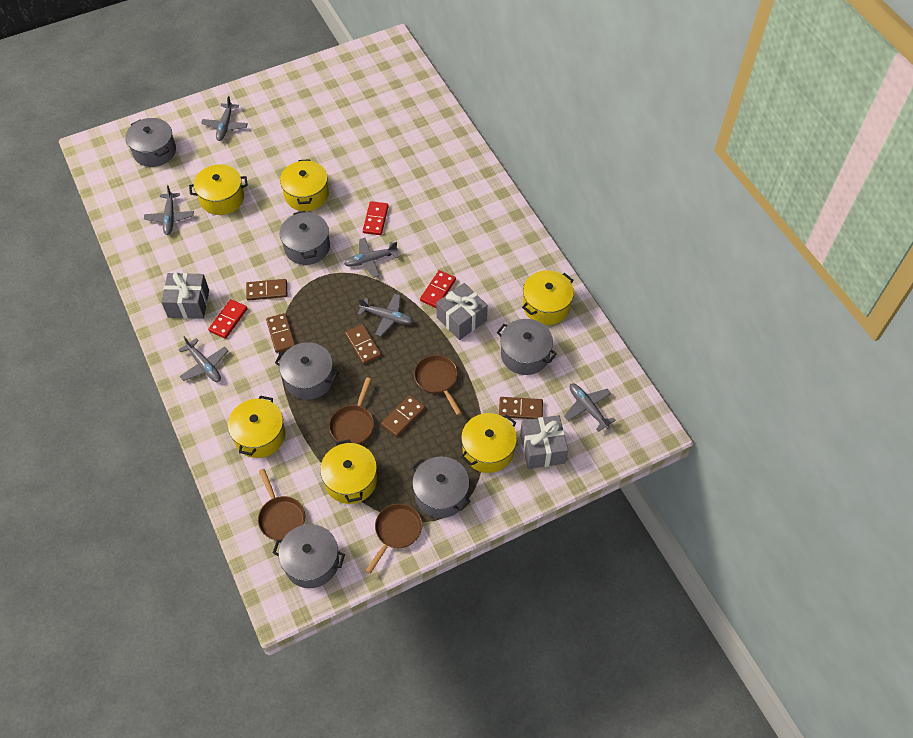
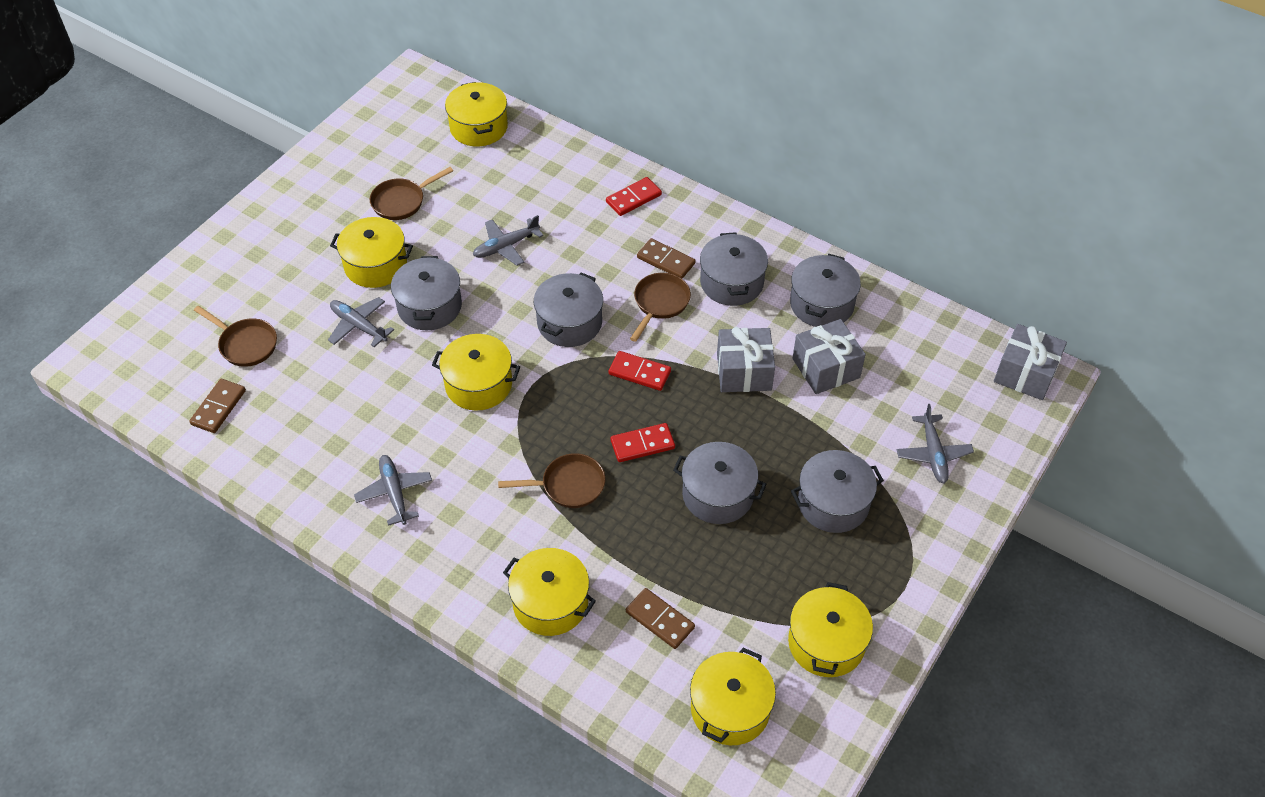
brown domino: 5 -> 3
grey plane: 6 -> 4

